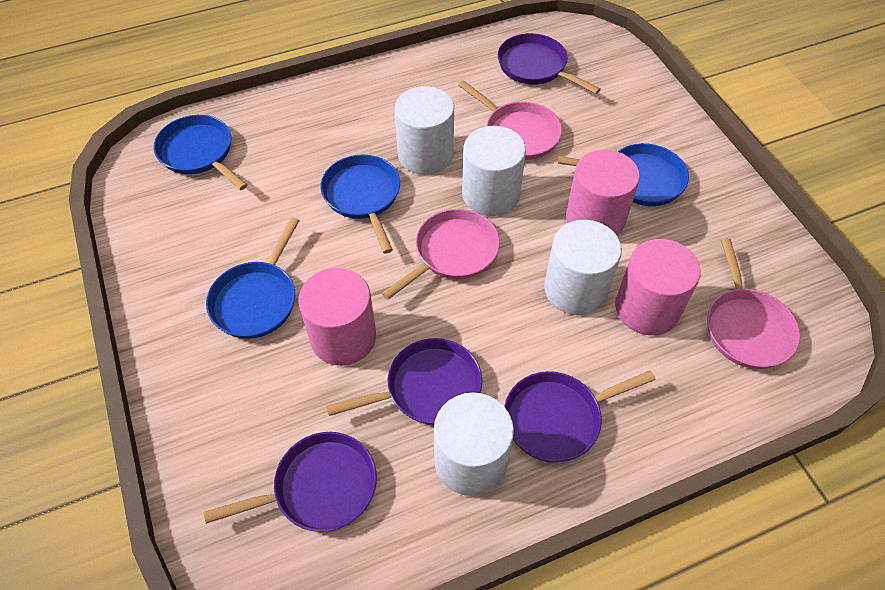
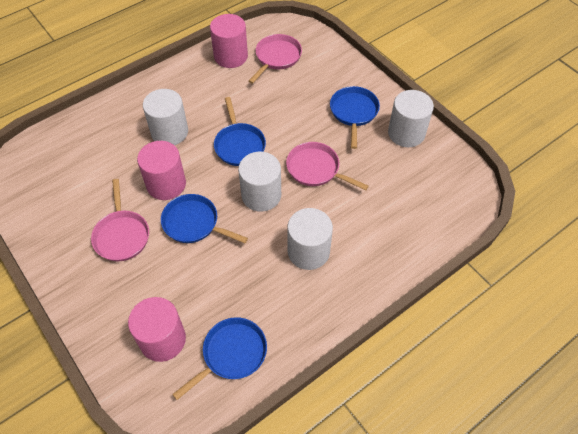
purple pan: 4 -> 0

